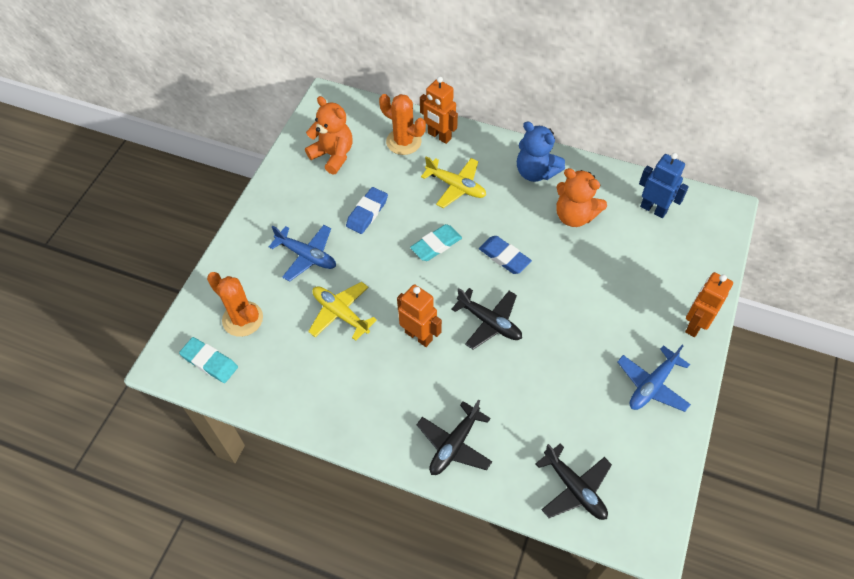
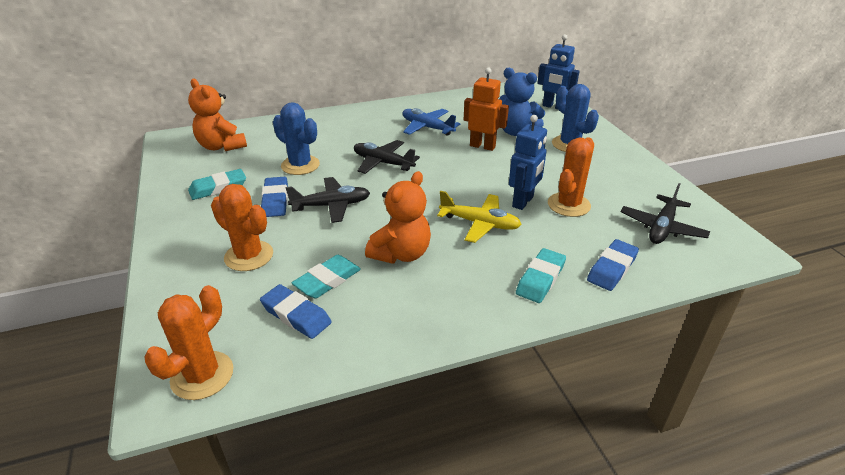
blue cactus: 0 -> 2
blue eraser: 2 -> 3
blue plane: 2 -> 1
blue robot: 1 -> 2
orange cactus: 2 -> 3
orange robot: 3 -> 1
turquoise eraser: 2 -> 3
yellow plane: 2 -> 1

